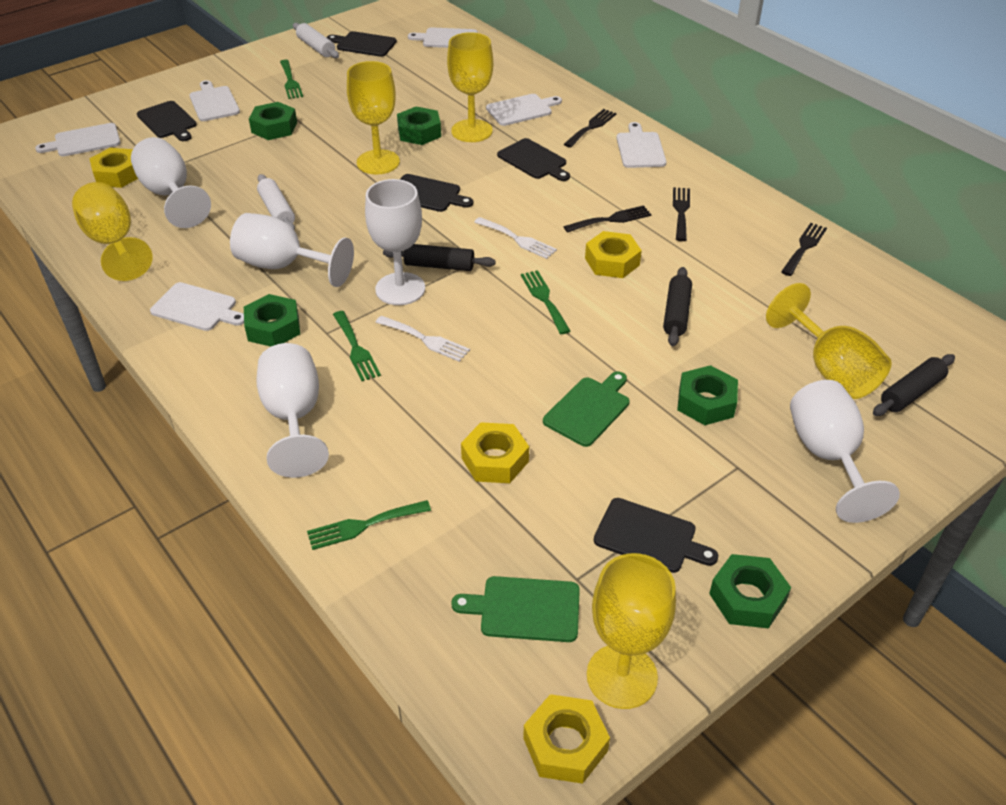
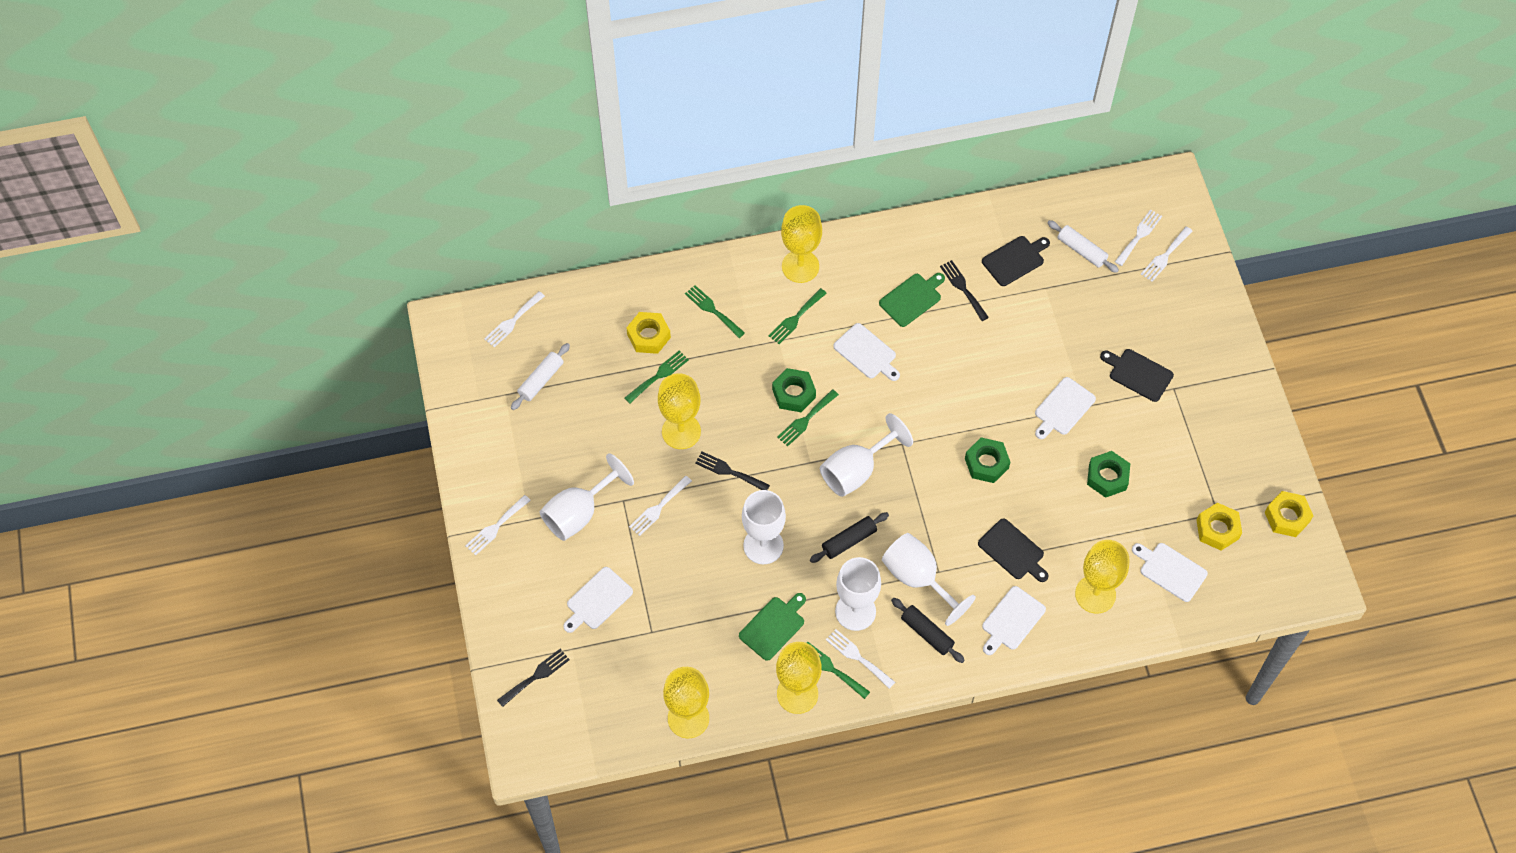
black cutting board: 5 -> 3
black fork: 4 -> 3
black rolling pin: 3 -> 2
green fork: 4 -> 5
green nut: 5 -> 3
white cutting board: 6 -> 5
white fork: 2 -> 6
yellow nut: 4 -> 3

